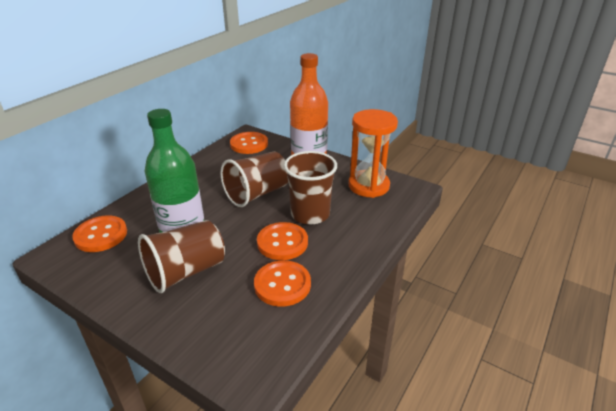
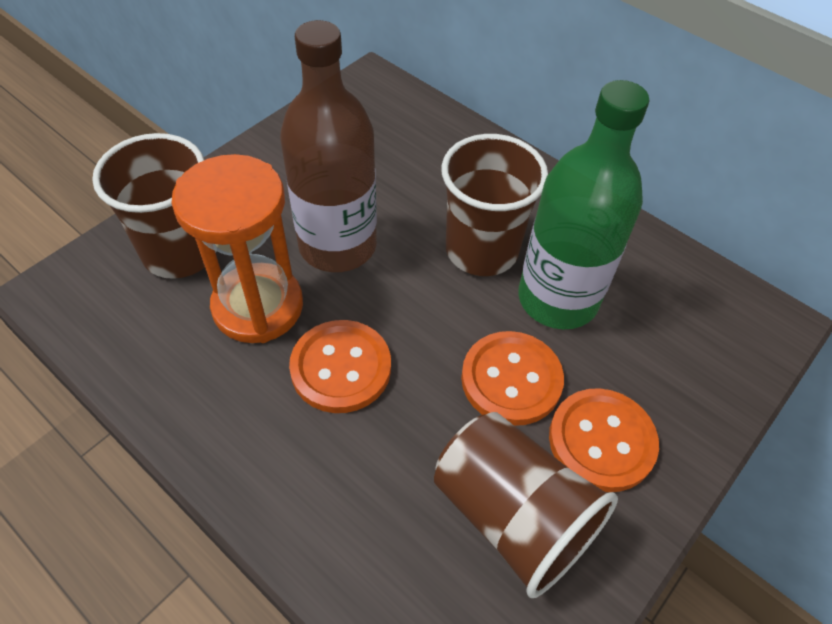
brown bottle: 0 -> 1
orange bottle: 1 -> 0
orange button: 4 -> 3

